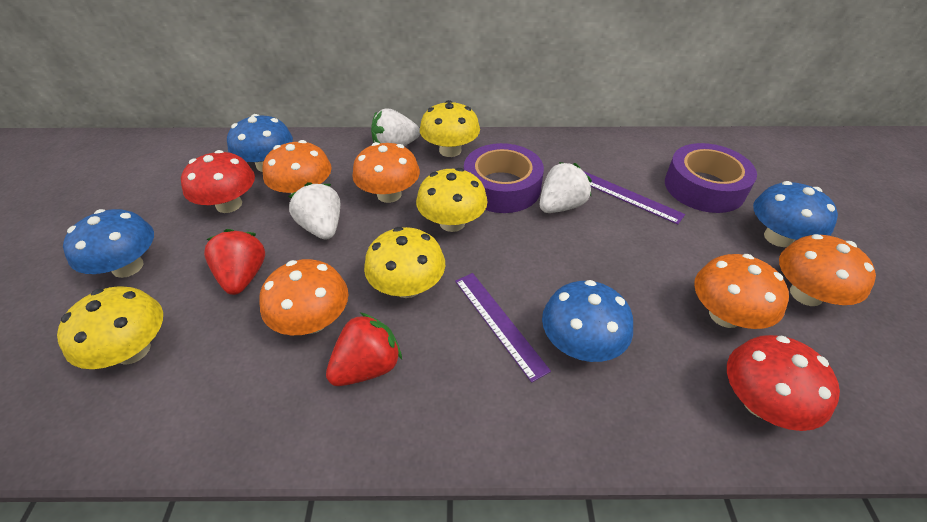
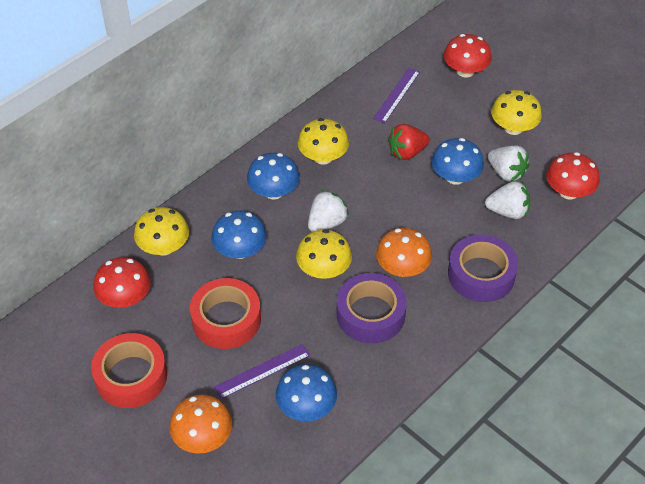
orange mushroom: 5 -> 2
red mushroom: 2 -> 3
red strawberry: 2 -> 1
red tape: 0 -> 2

